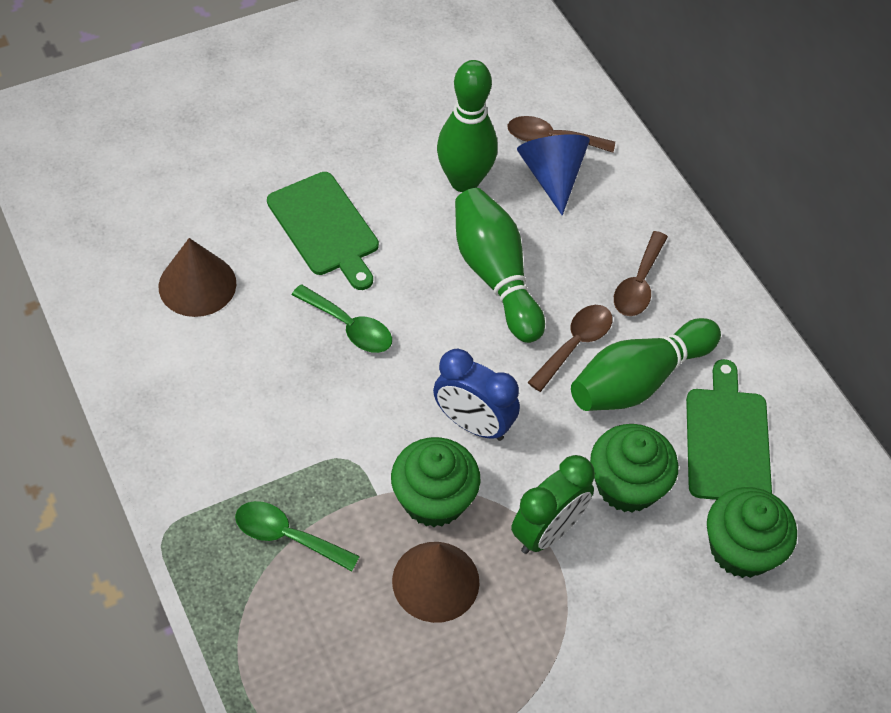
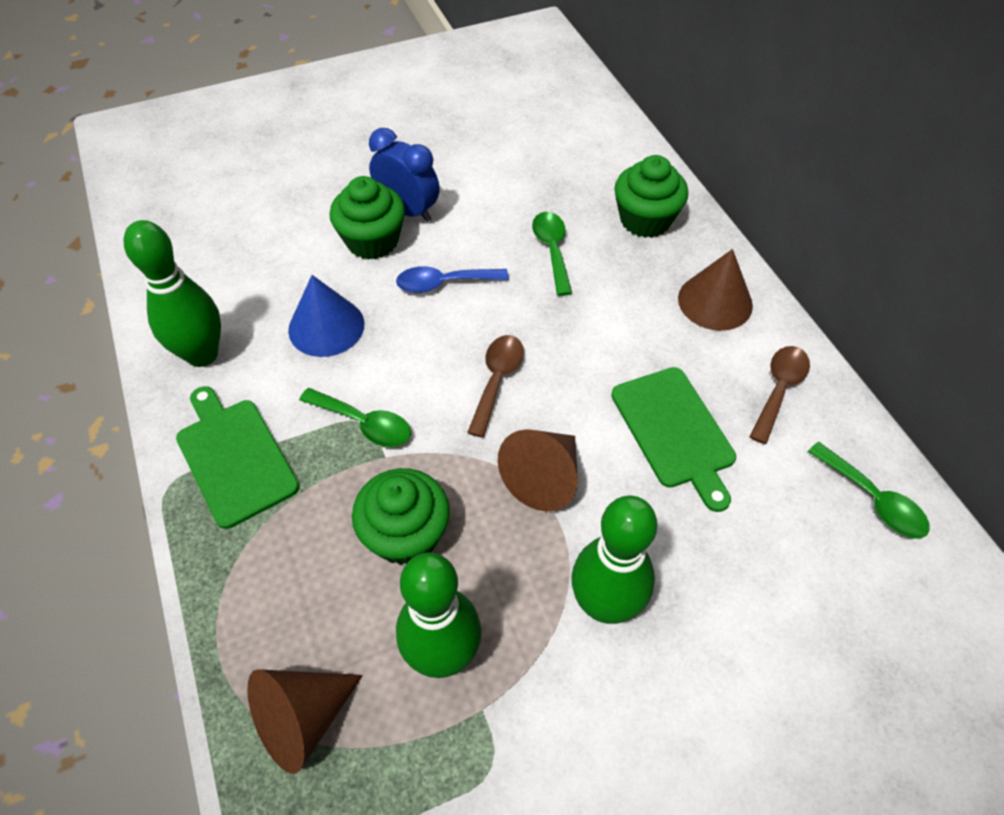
blue spoon: 0 -> 1
brown cone: 2 -> 3
brown spoon: 3 -> 2
green clock: 1 -> 0
green spoon: 2 -> 3

